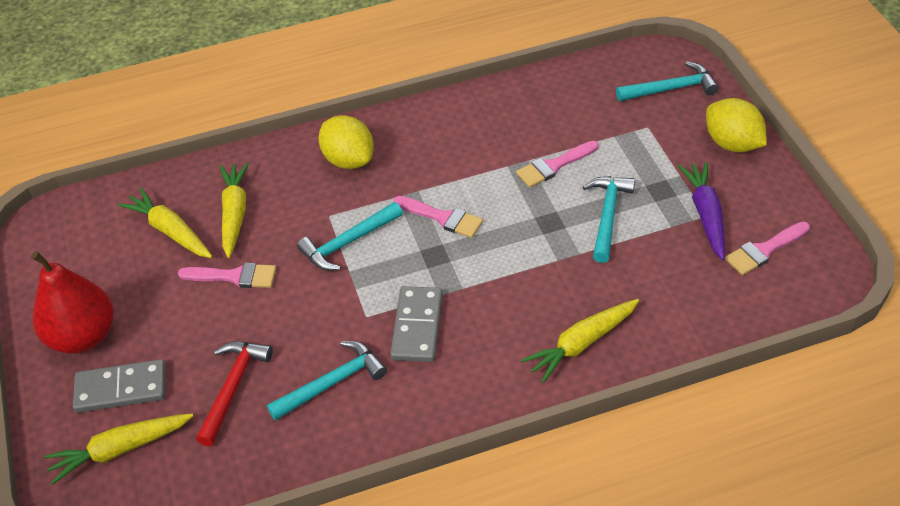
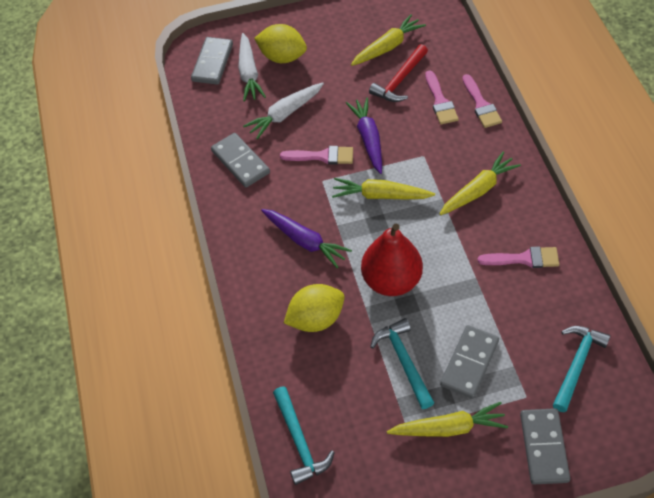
grey domino: 2 -> 4
purple carrot: 1 -> 2
turquoise hammer: 4 -> 3
white carrot: 0 -> 2

